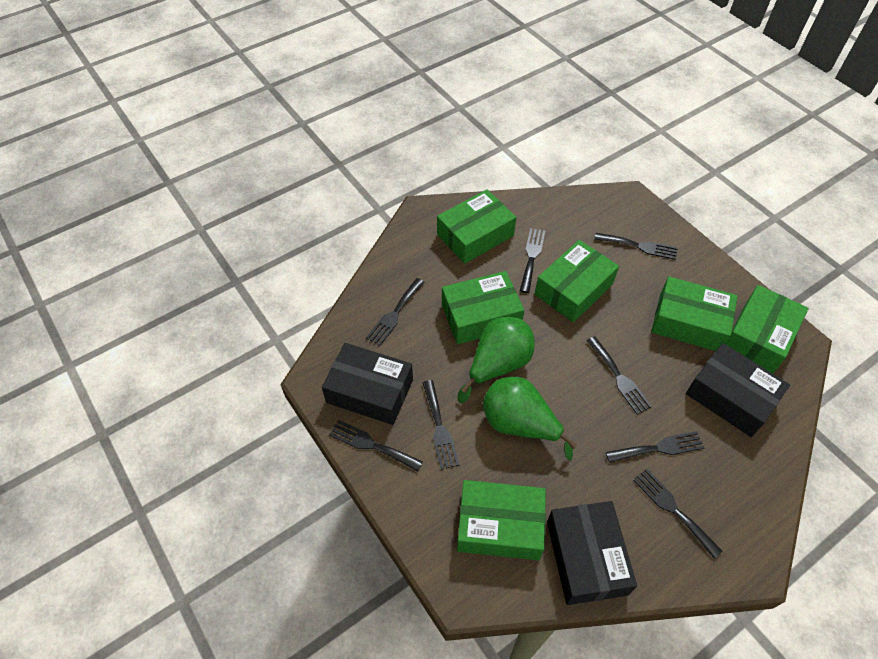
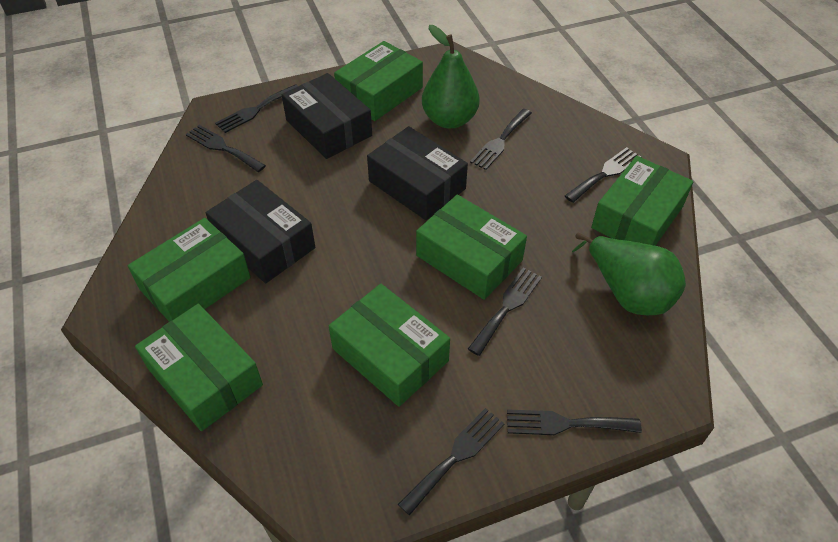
black fork: 8 -> 7

